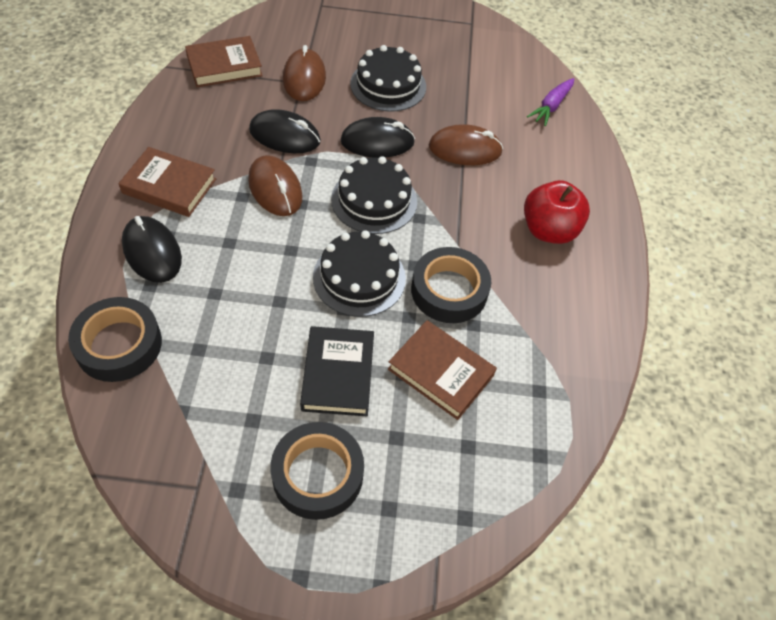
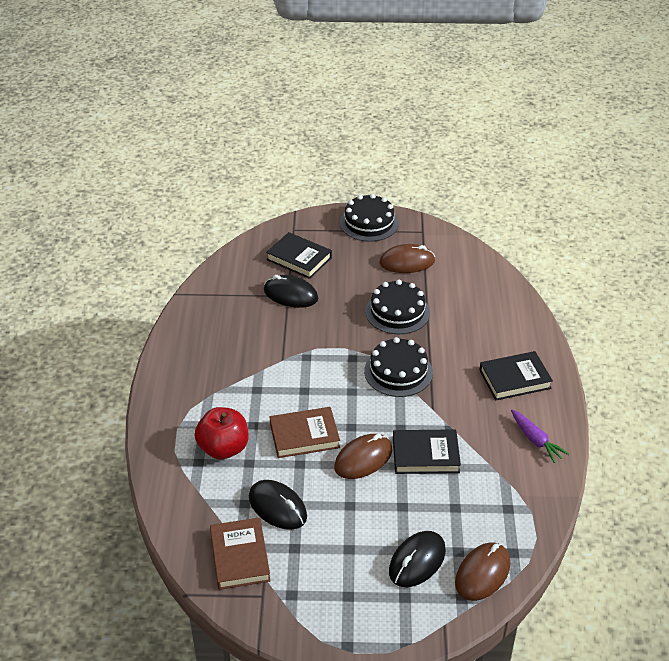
black book: 1 -> 3
black tape: 3 -> 0
brown book: 3 -> 2

